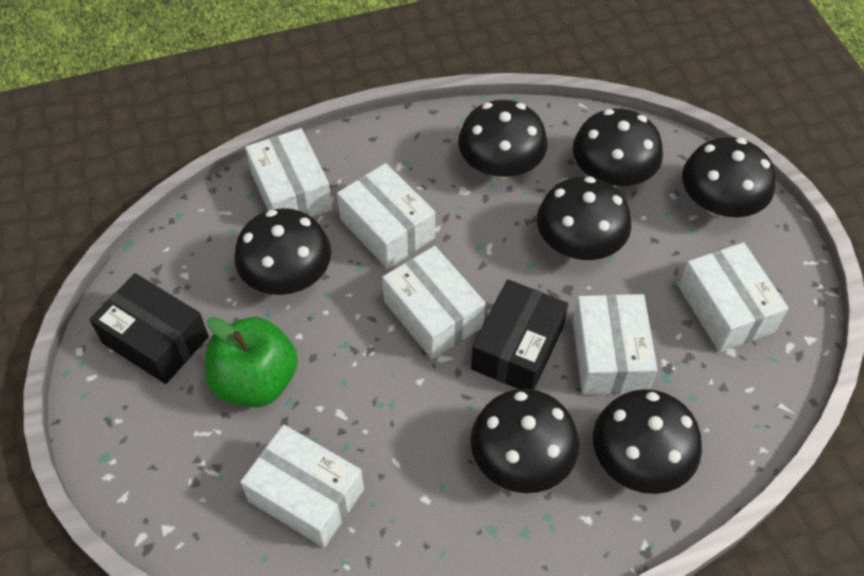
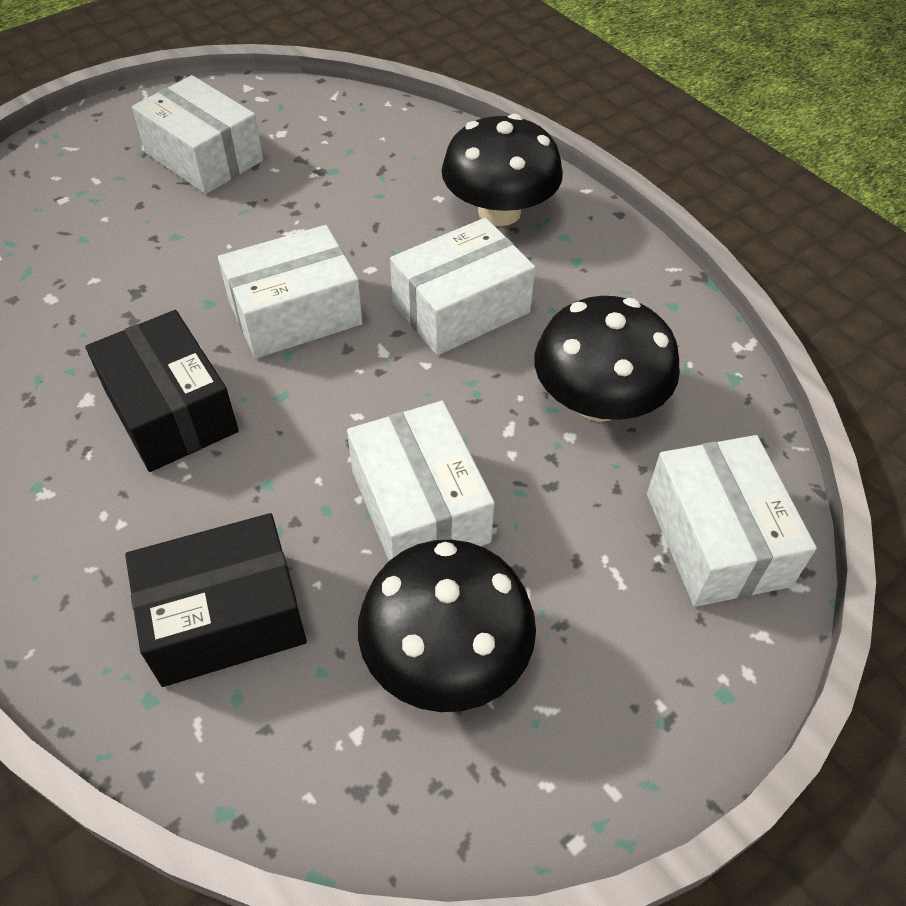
black mushroom: 7 -> 3
green apple: 1 -> 0
white box: 6 -> 5

